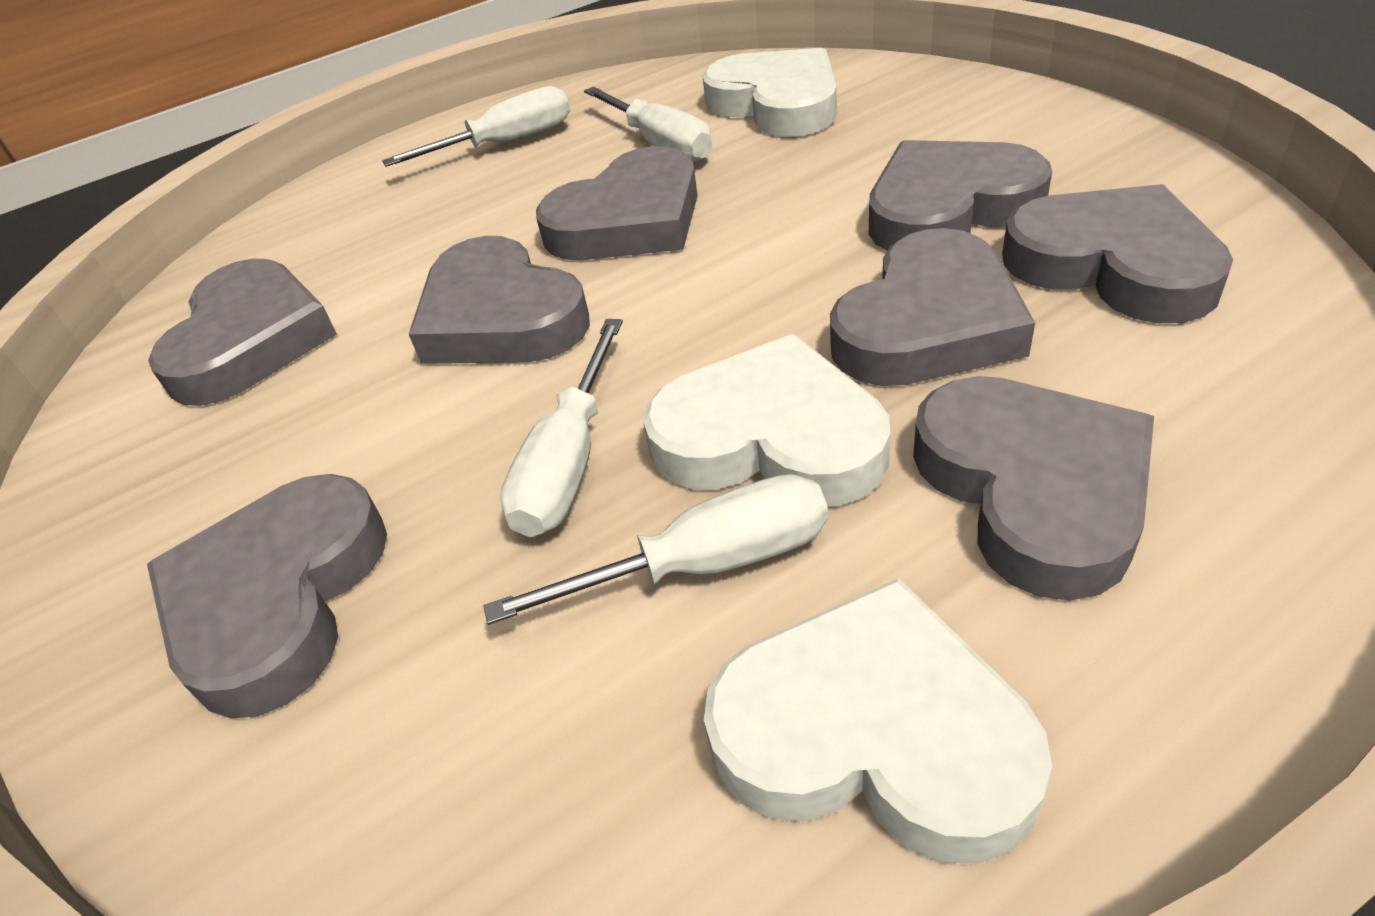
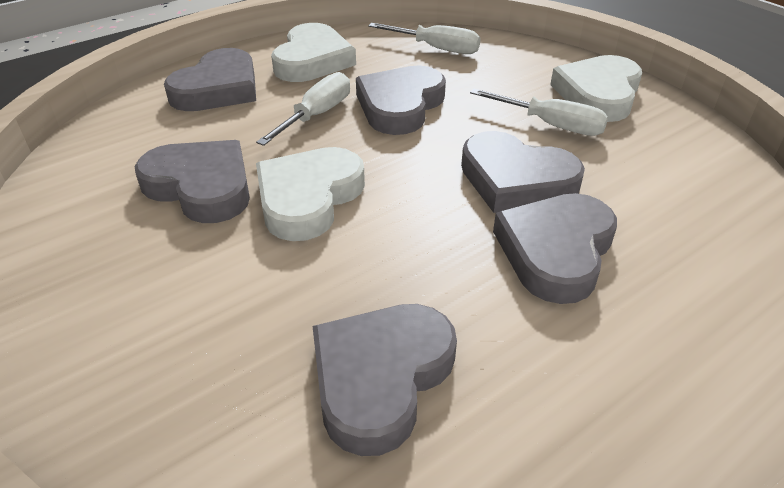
grey heart: 8 -> 6
white screwdriver: 4 -> 3

